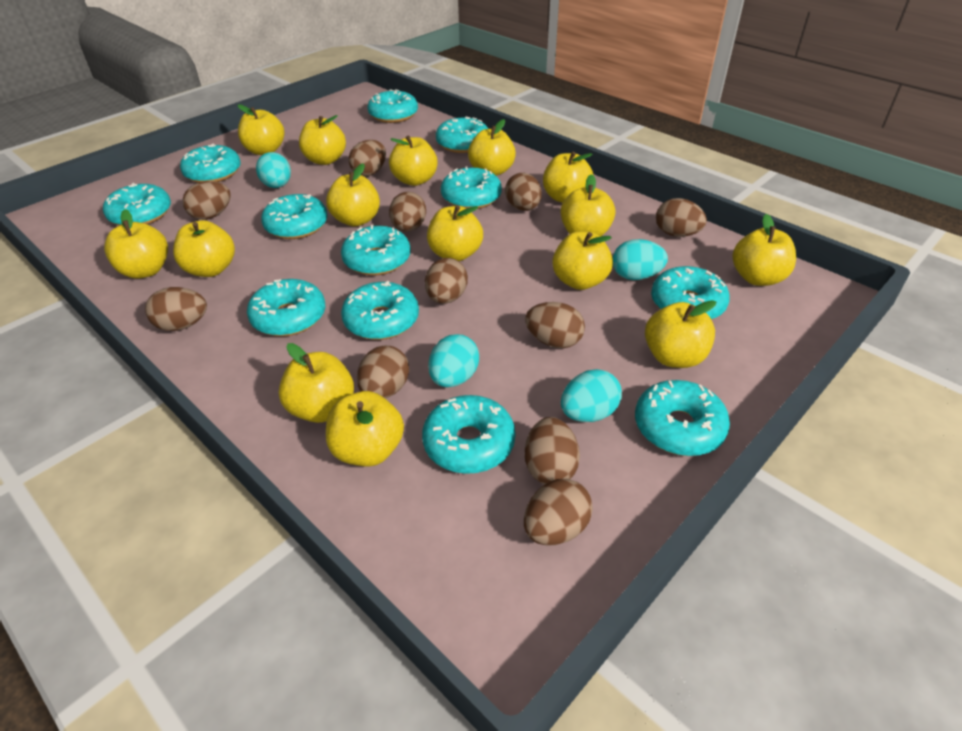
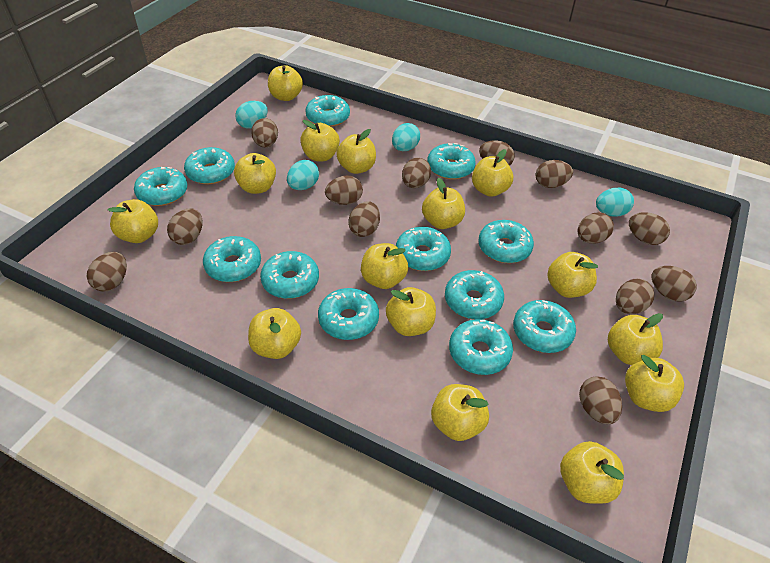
brown egg: 11 -> 13

